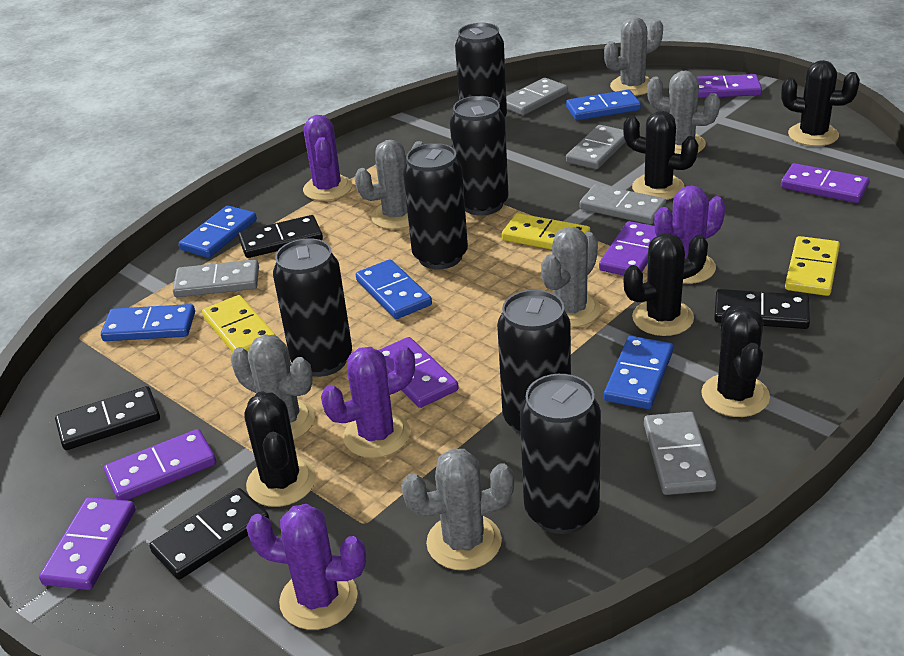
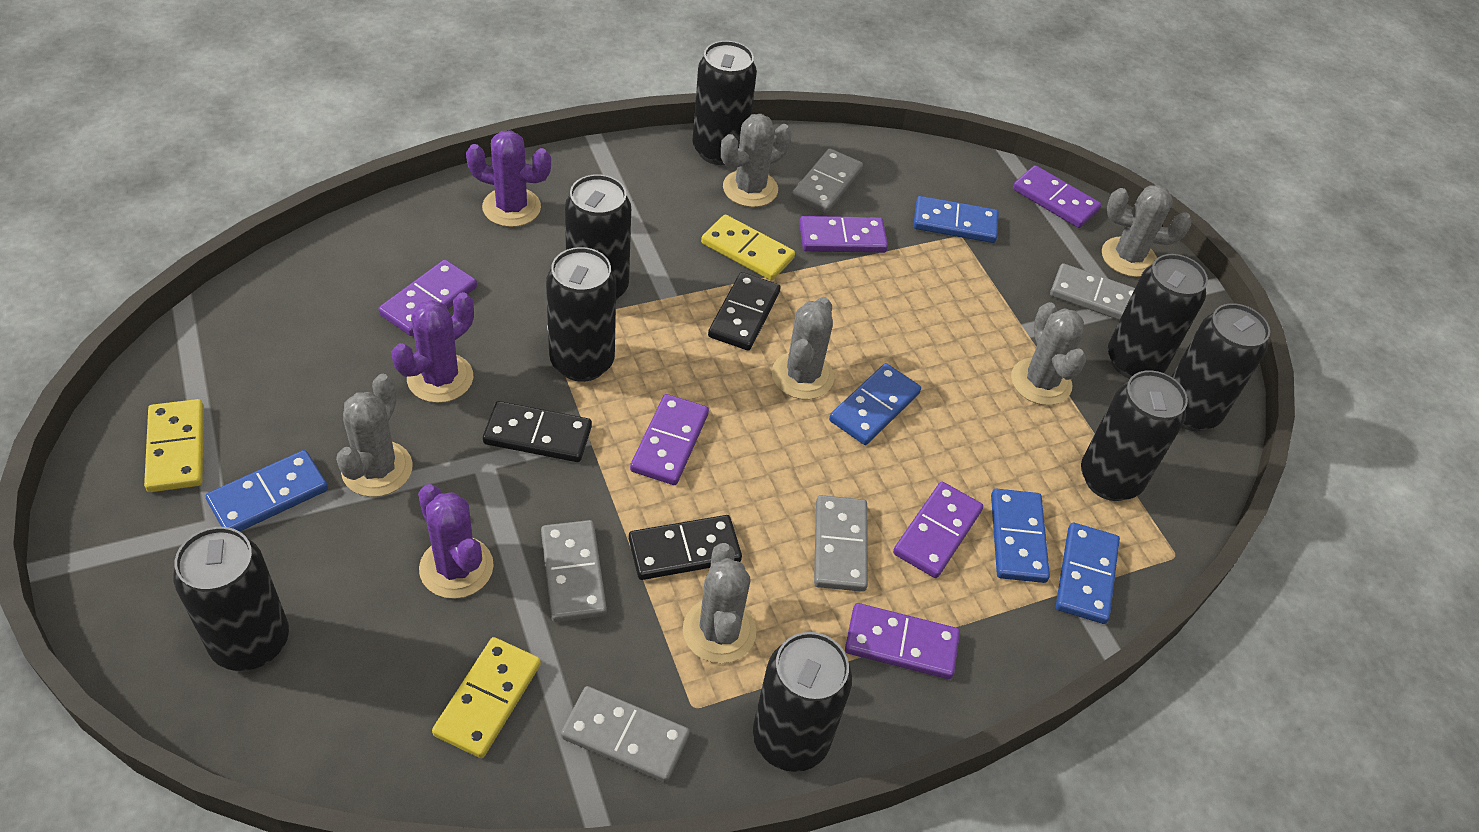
black cactus: 5 -> 0
black can: 6 -> 8
black domino: 4 -> 3
purple cactus: 4 -> 3

